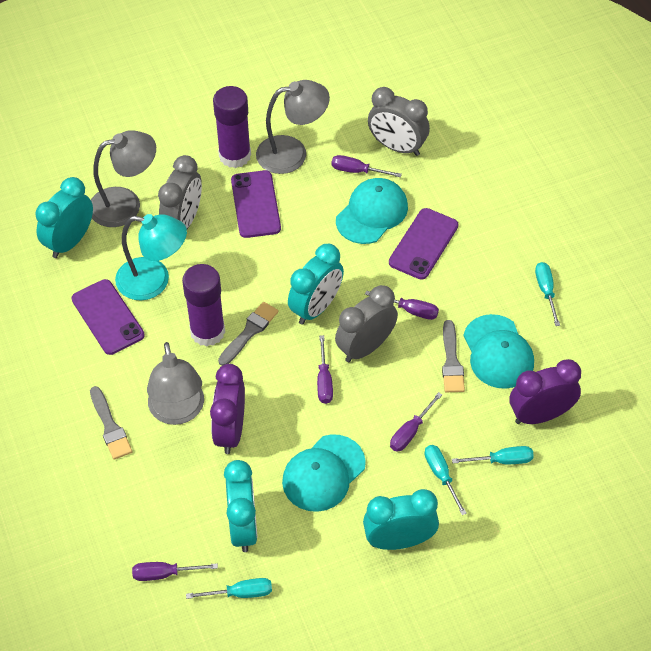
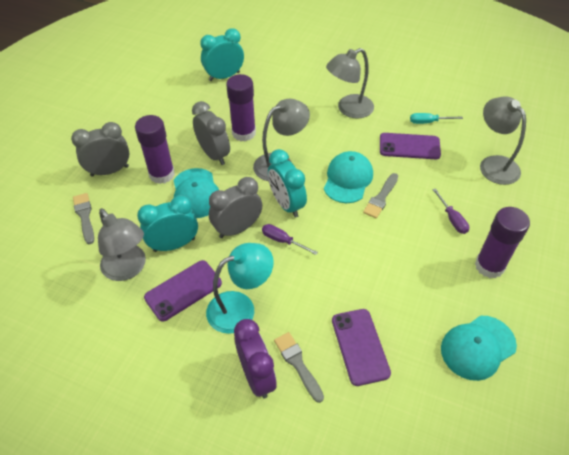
grey lamp: 3 -> 4
purple clock: 2 -> 1
purple glue stick: 2 -> 3
purple screwdriver: 5 -> 2
turquoise clock: 4 -> 3
turquoise screwdriver: 4 -> 1

